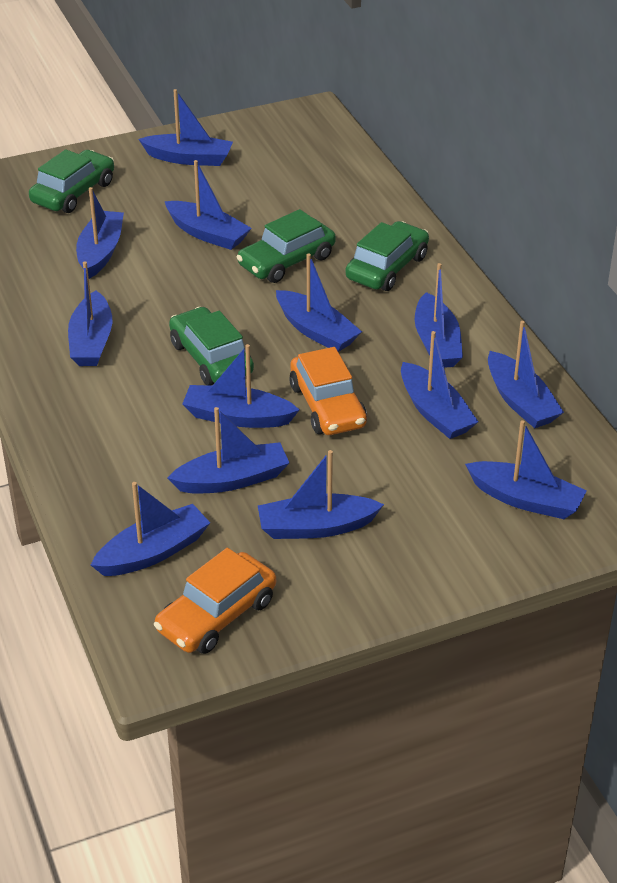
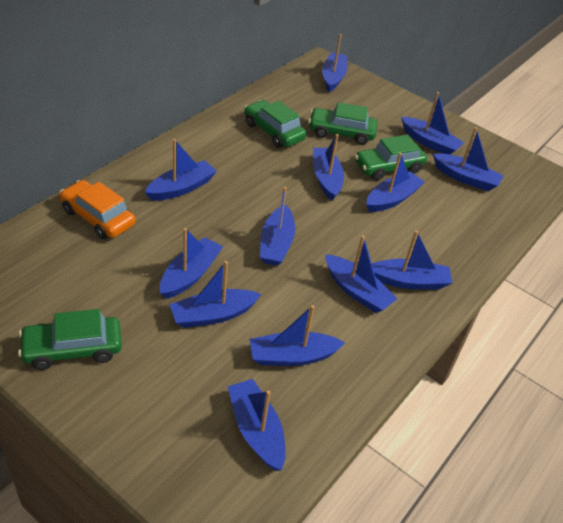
orange car: 2 -> 1

